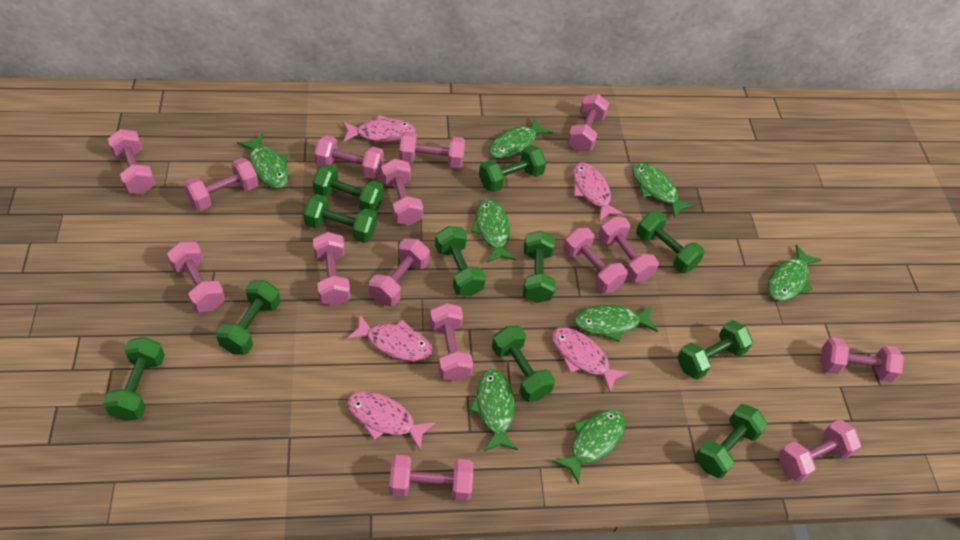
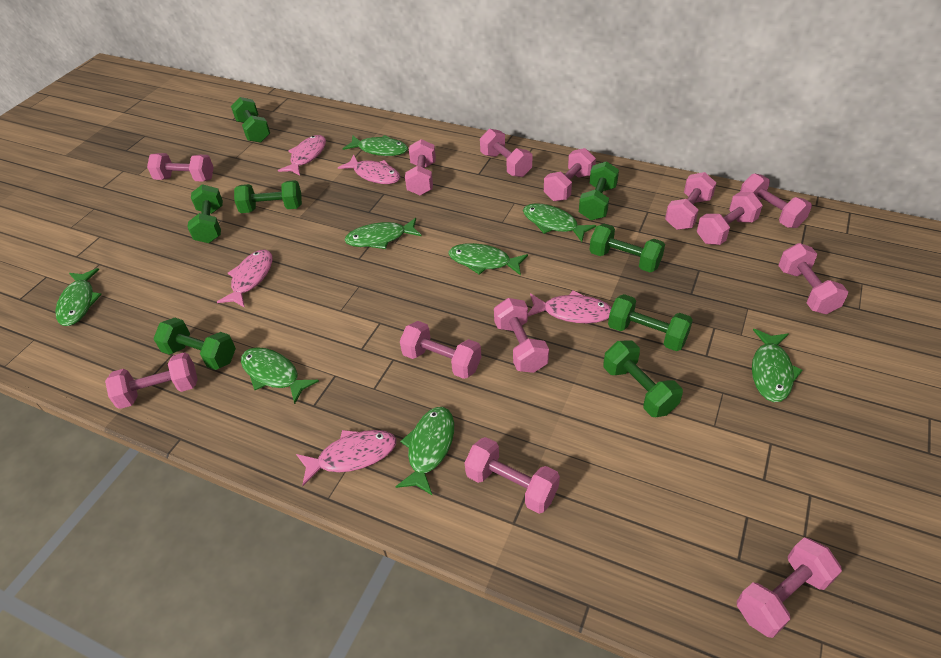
green dumbbell: 11 -> 8
pink dumbbell: 15 -> 13

